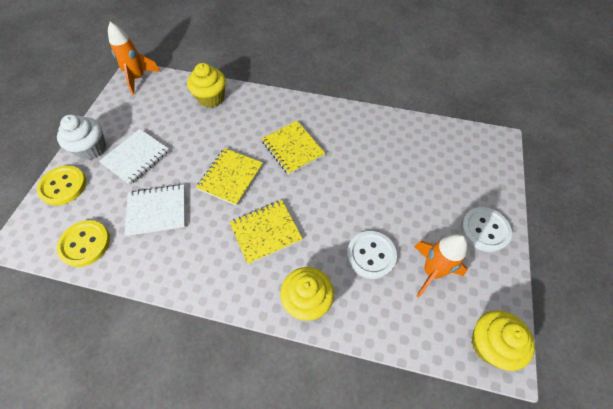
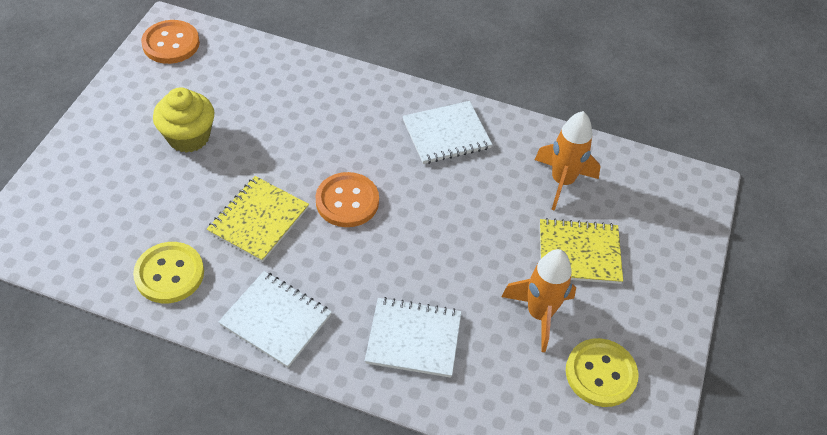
orange button: 0 -> 2
white button: 2 -> 0
white cupcake: 1 -> 0
white notebook: 2 -> 3
yellow cupcake: 3 -> 1
yellow notebook: 3 -> 2

